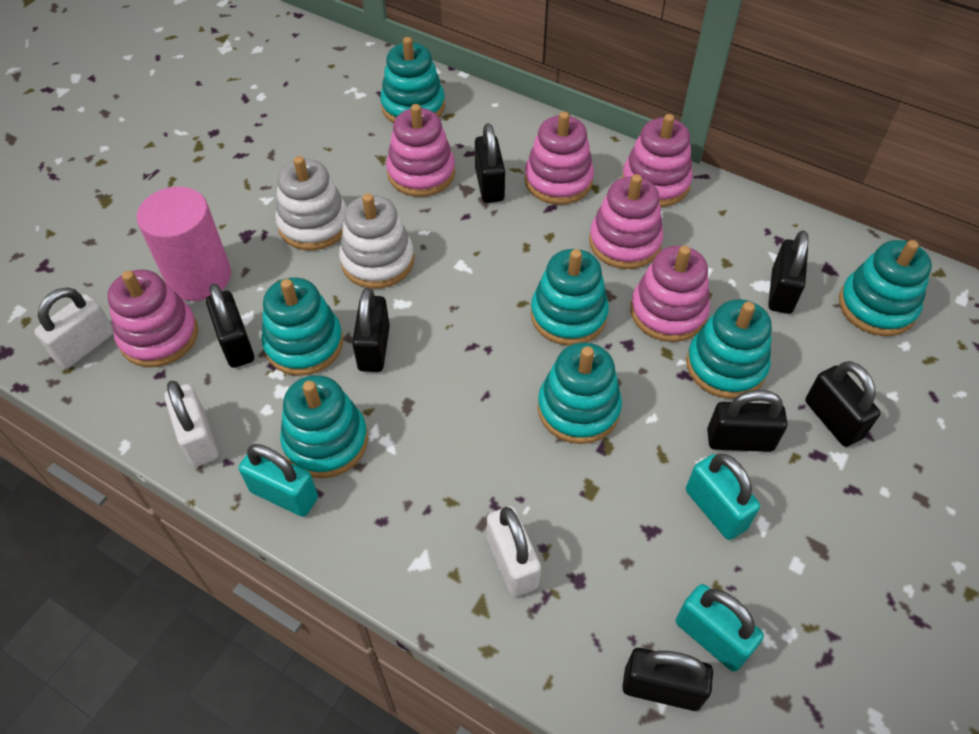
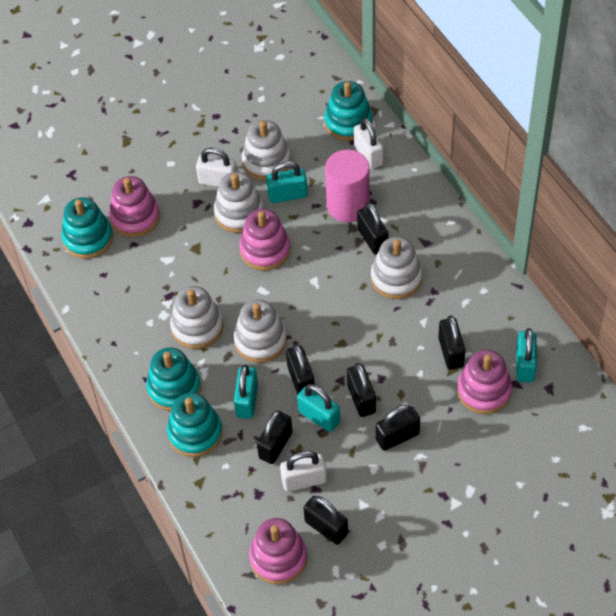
pink stacking toy: 6 -> 4
turquoise padlock: 3 -> 4
turquoise stacking toy: 7 -> 4
white stacking toy: 2 -> 5

